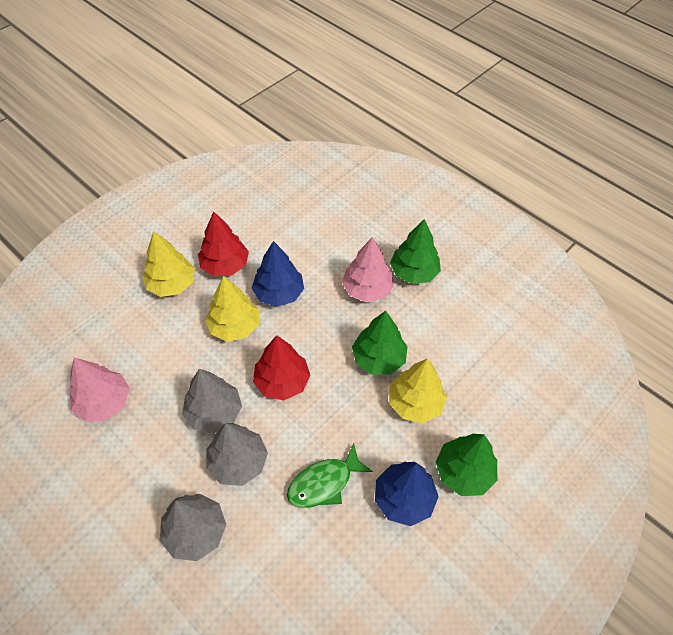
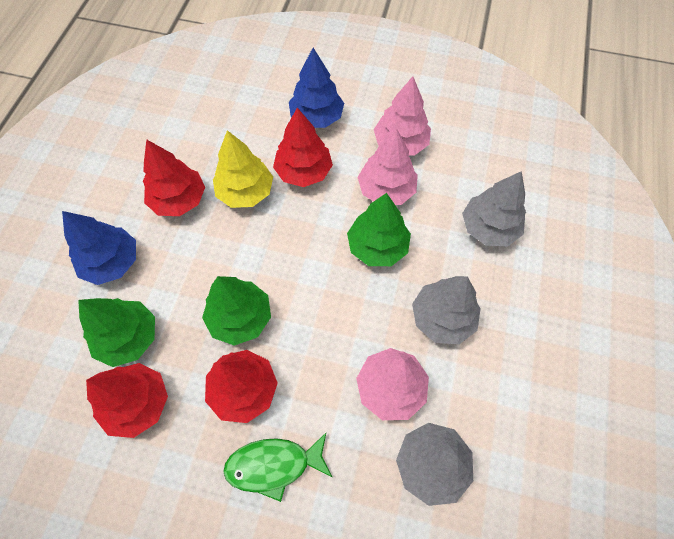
pink tree: 2 -> 3
red tree: 2 -> 4
yellow tree: 3 -> 1

